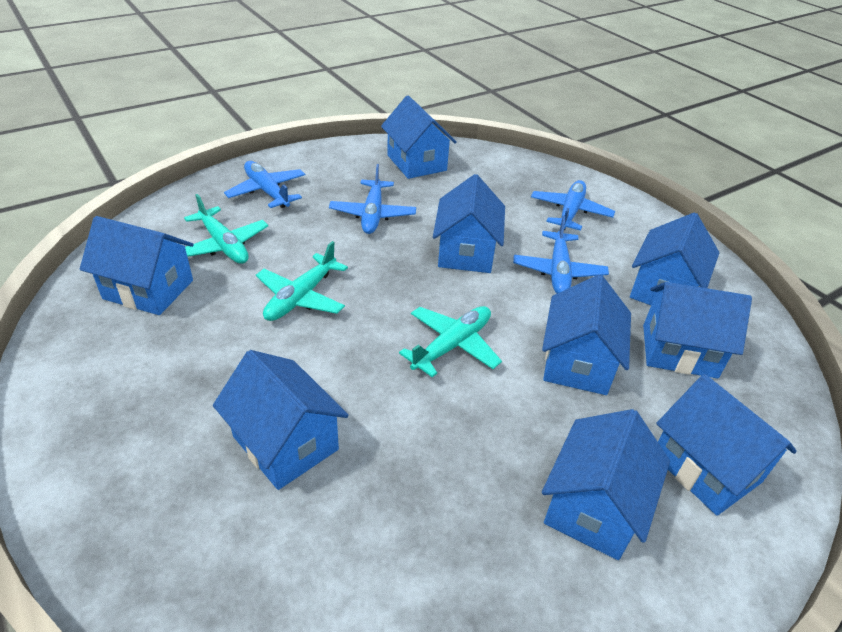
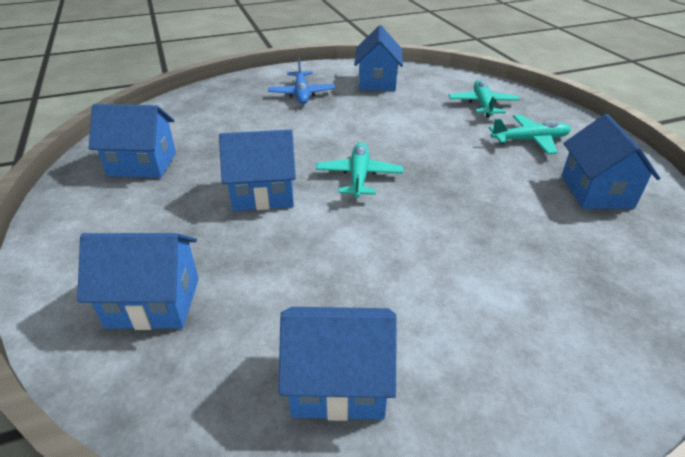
blue house: 9 -> 6
blue plane: 4 -> 1

